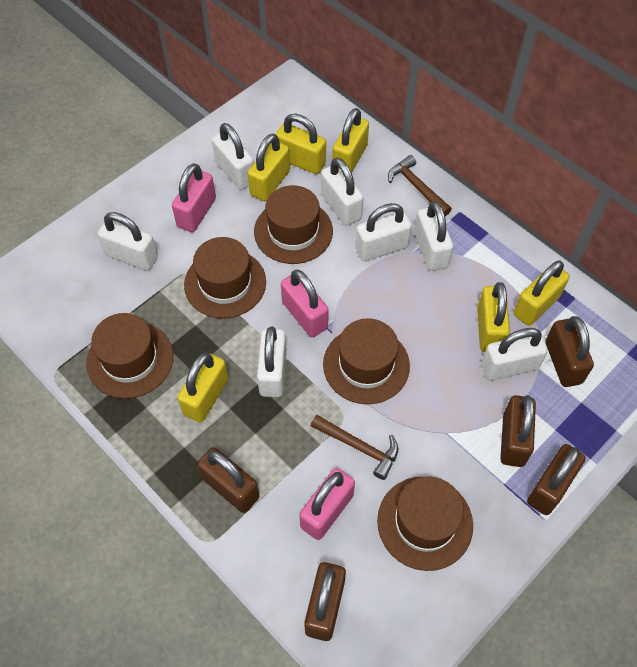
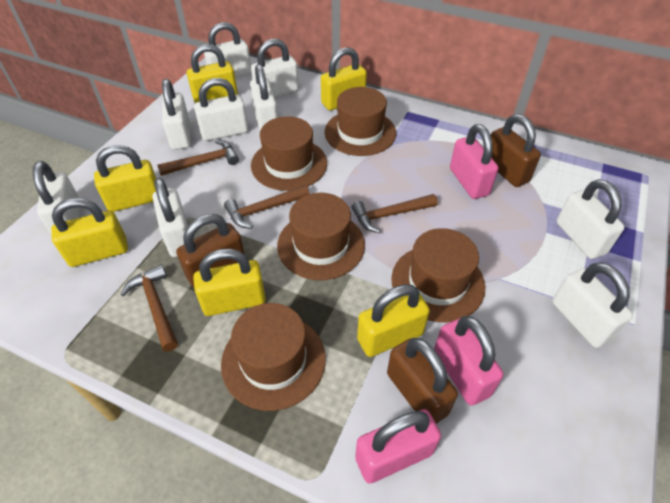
brown hammer: 2 -> 4
brown padlock: 5 -> 3
white padlock: 7 -> 9

